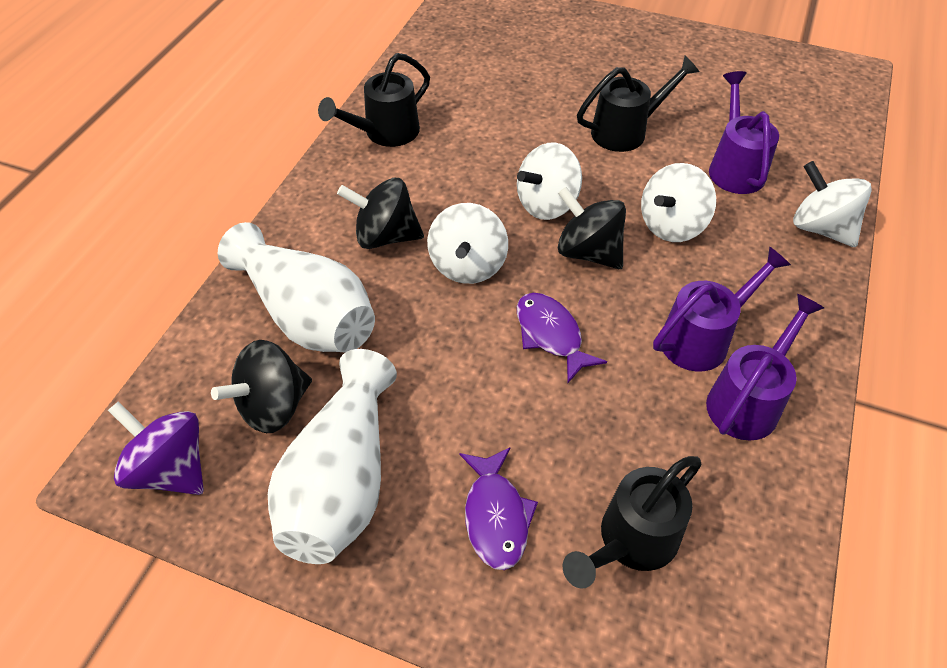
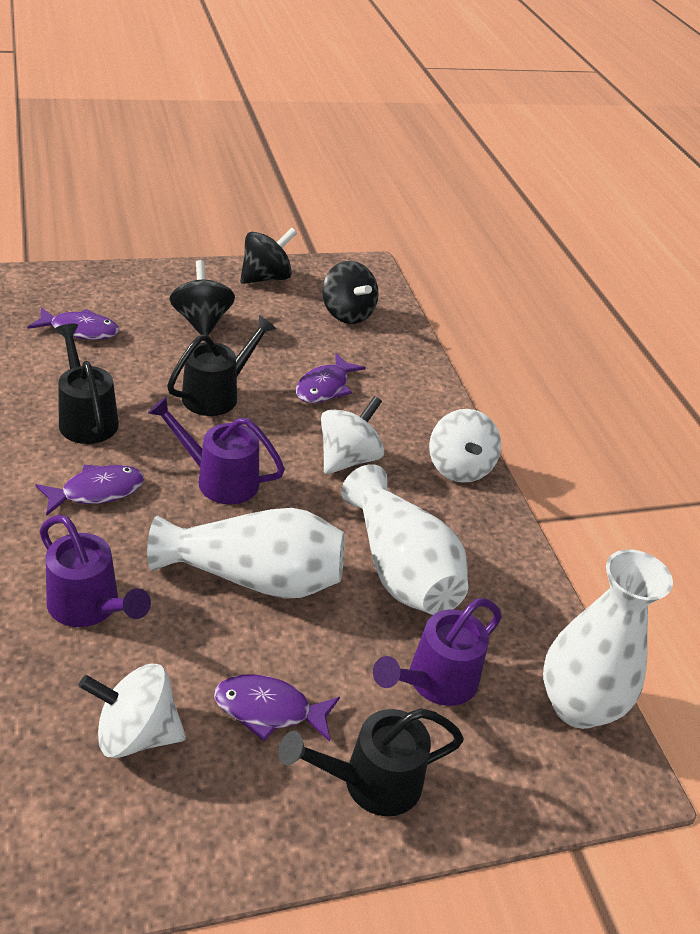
purple fish: 2 -> 4
purple spinning top: 1 -> 0
white spinning top: 4 -> 3
white vase: 2 -> 3

